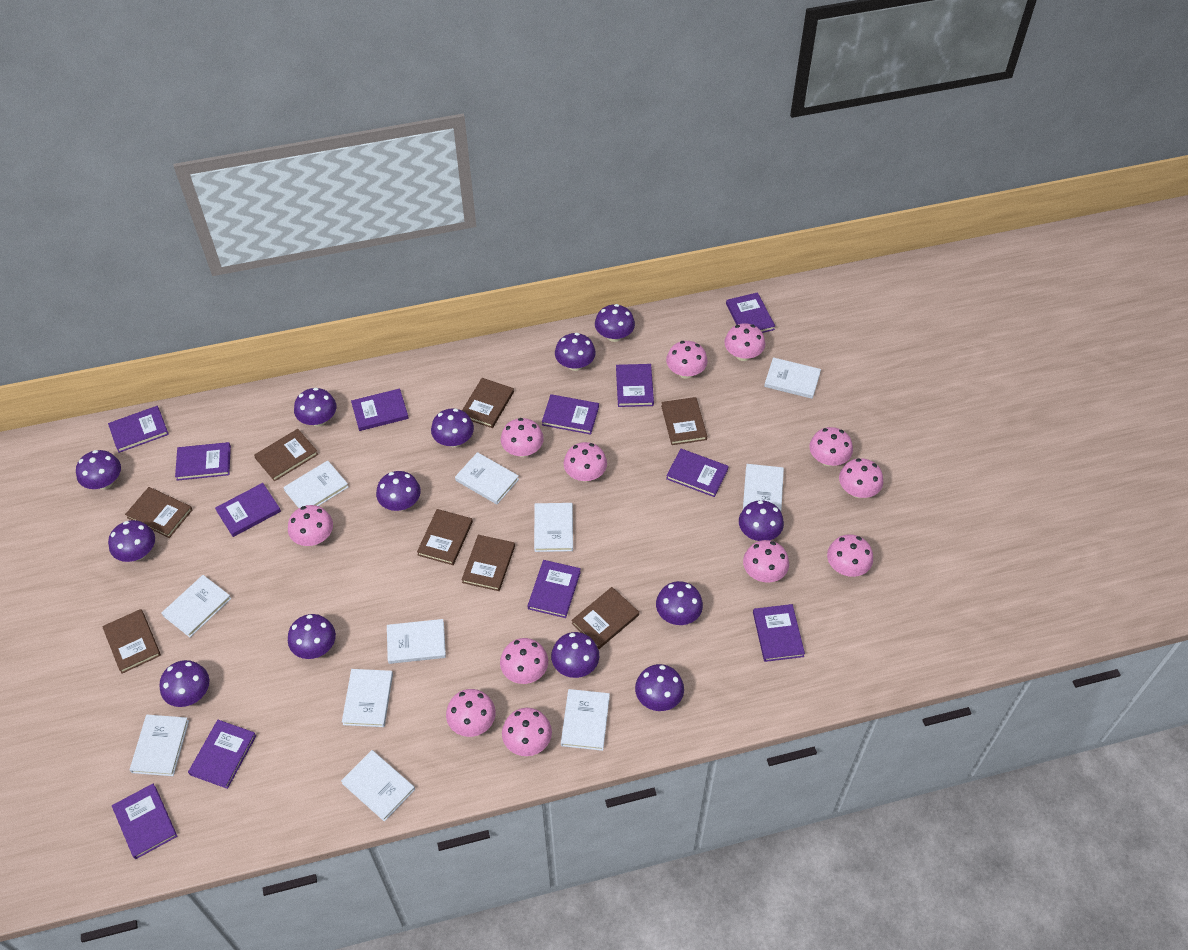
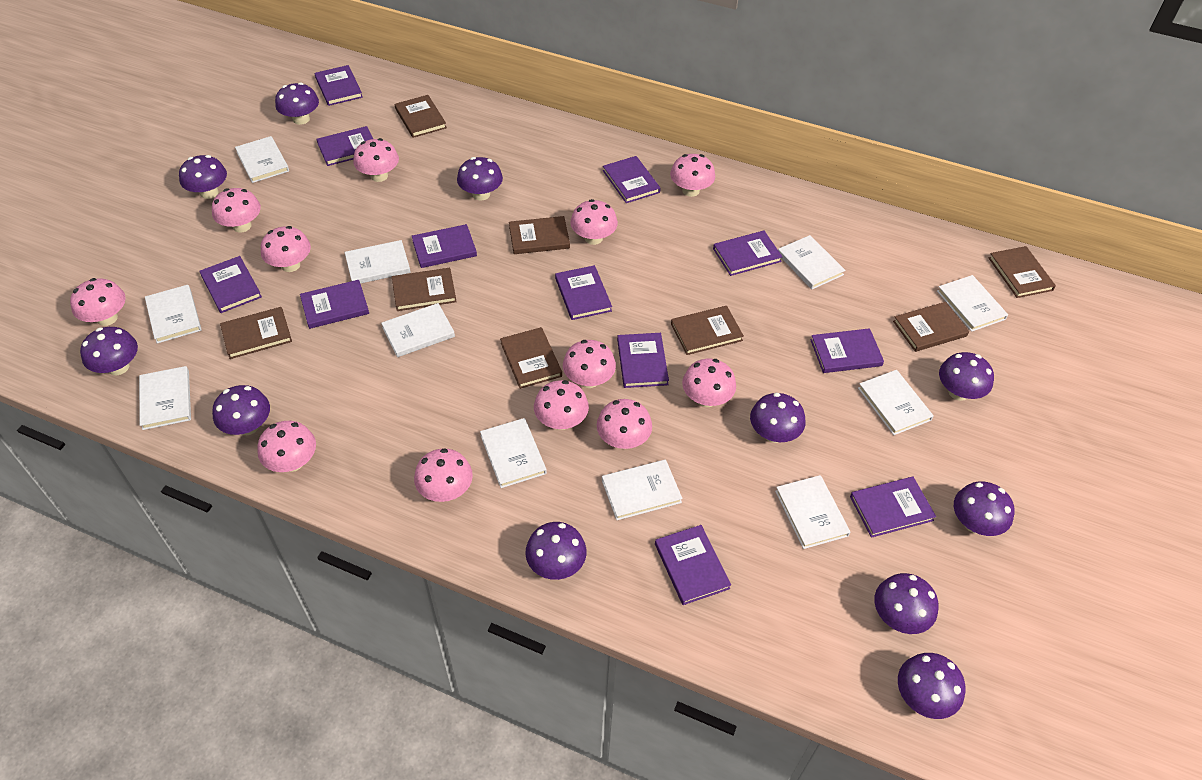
purple mushroom: 13 -> 11

